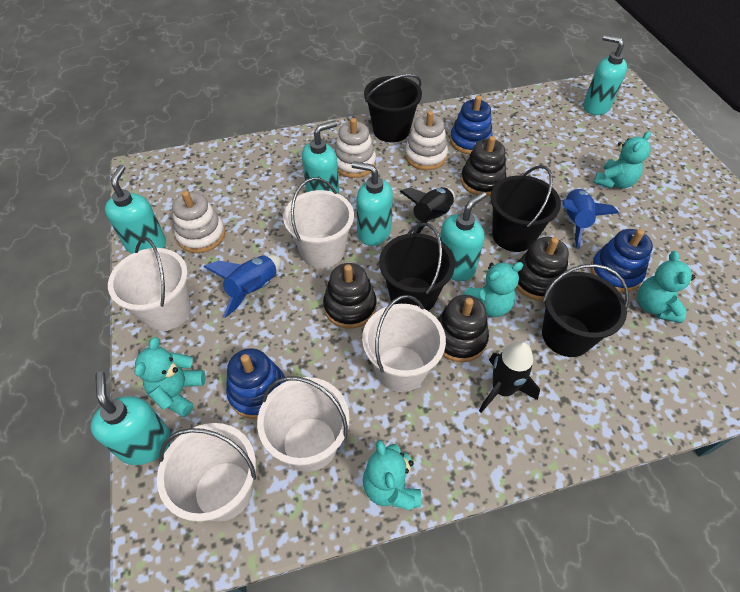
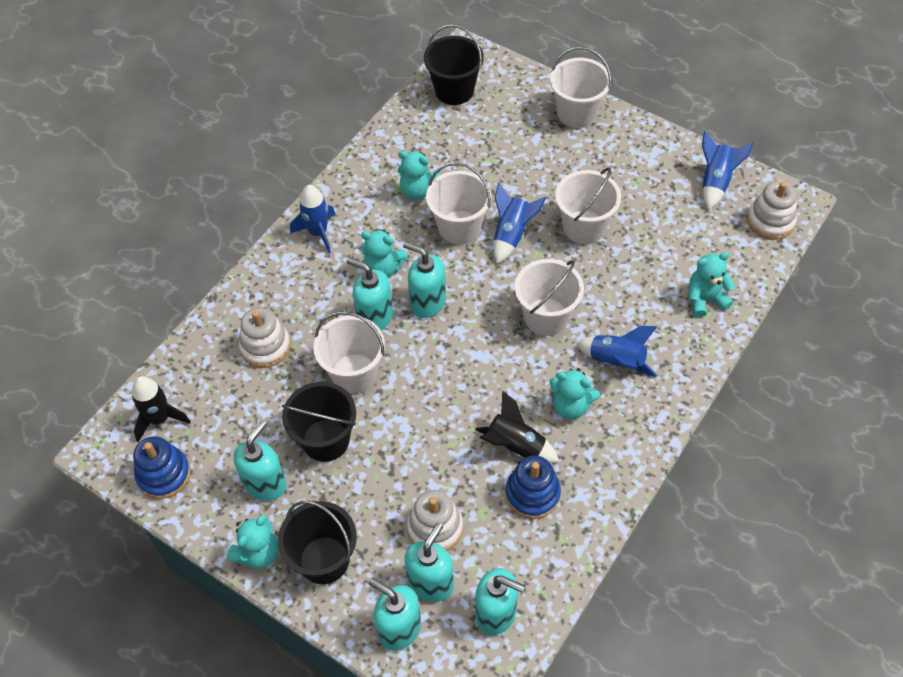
black bucket: 4 -> 3
black stacking toy: 4 -> 0
blue rocket: 2 -> 4
blue stacking toy: 3 -> 2

